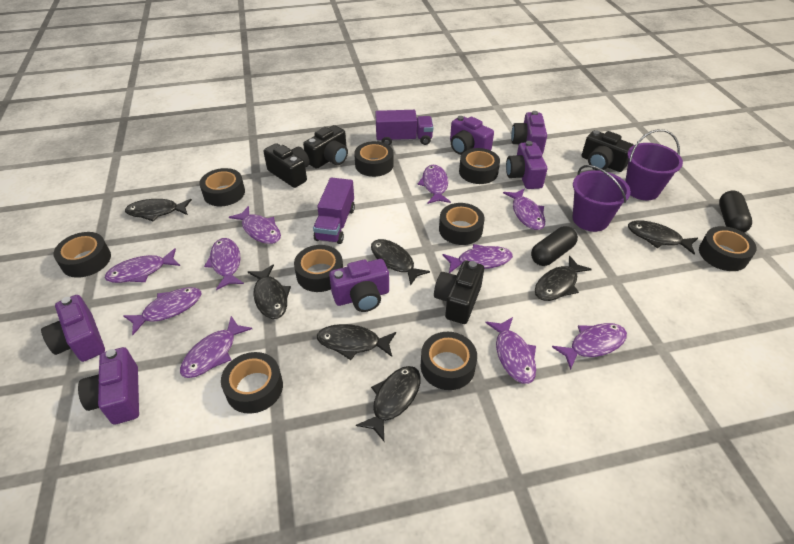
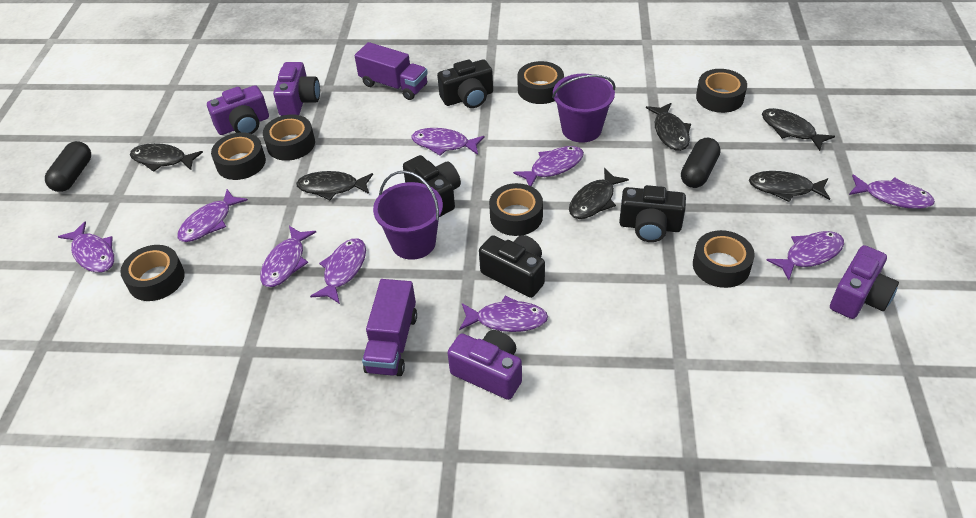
black fish: 7 -> 6
black tape: 9 -> 7
purple camera: 6 -> 4
purple fish: 10 -> 9

